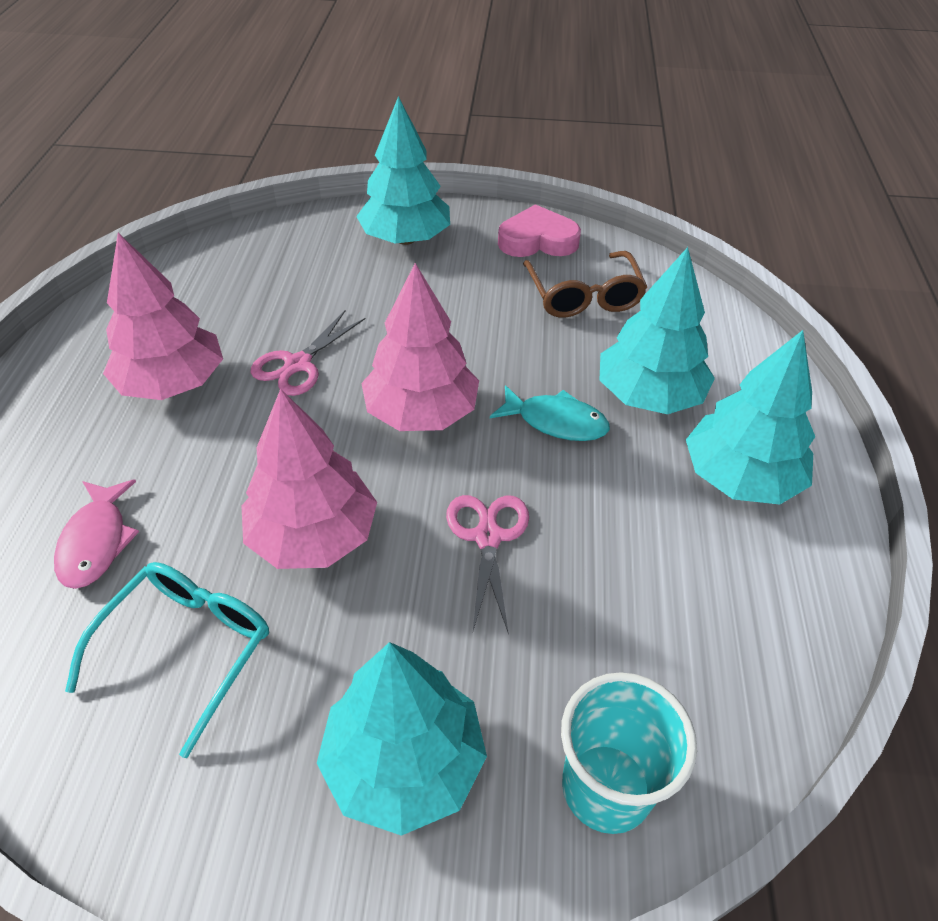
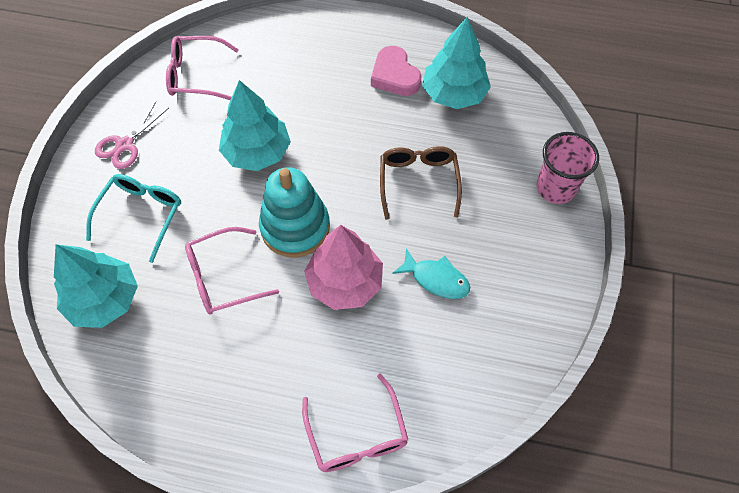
pink cup: 0 -> 1
pink fish: 1 -> 0
pink glasses: 0 -> 3
pink scissors: 2 -> 1
pink tree: 3 -> 1
turquoise cup: 1 -> 0
turquoise stacking toy: 0 -> 1
turquoise tree: 4 -> 3

